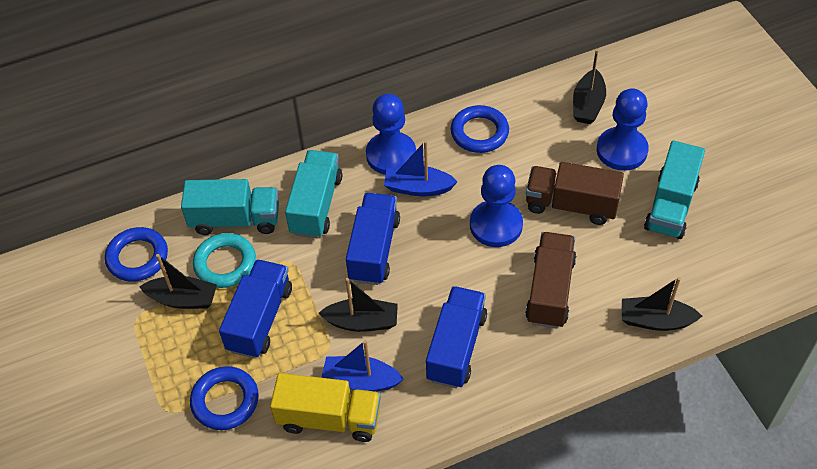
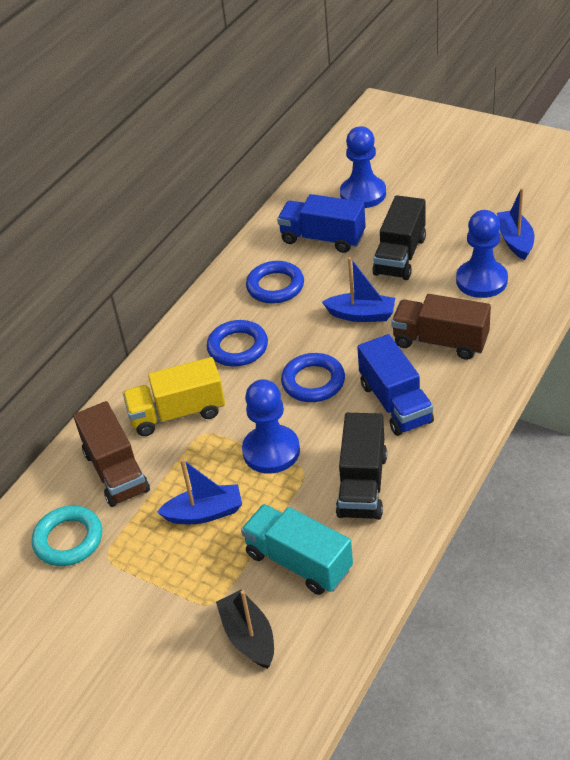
black boat: 4 -> 1
black truck: 0 -> 2
blue boat: 2 -> 3
blue truck: 3 -> 2
turquoise truck: 3 -> 1

